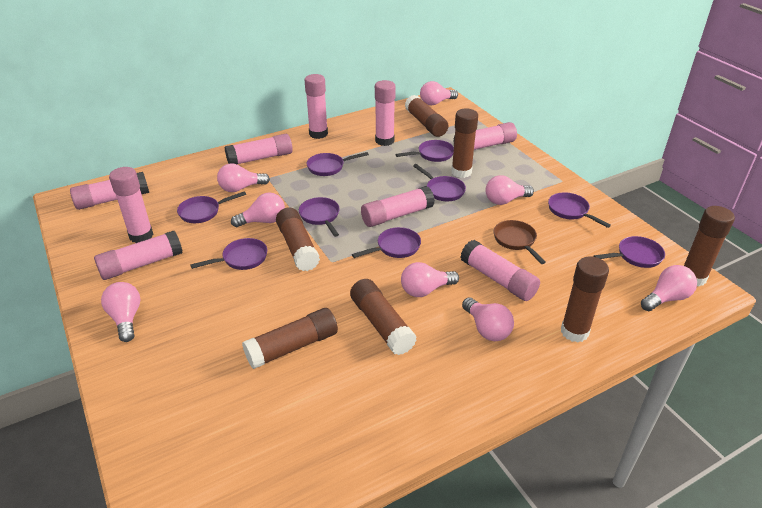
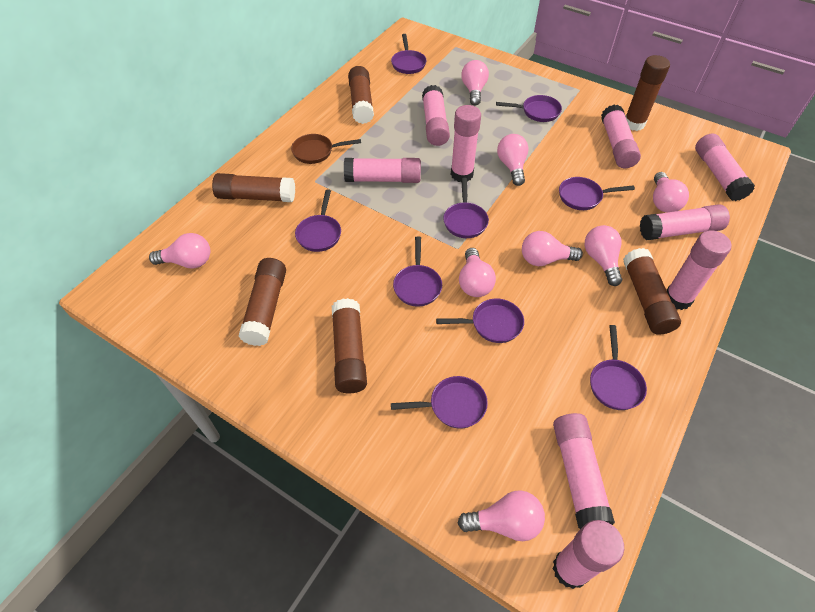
brown glue stick: 7 -> 6

